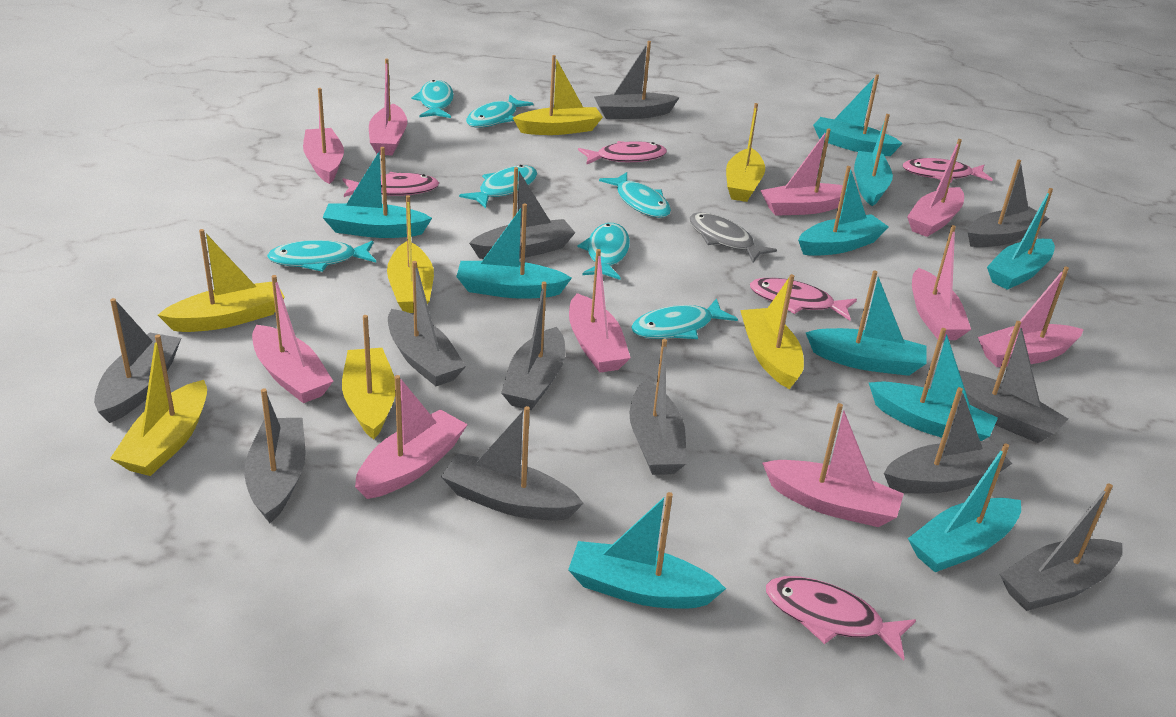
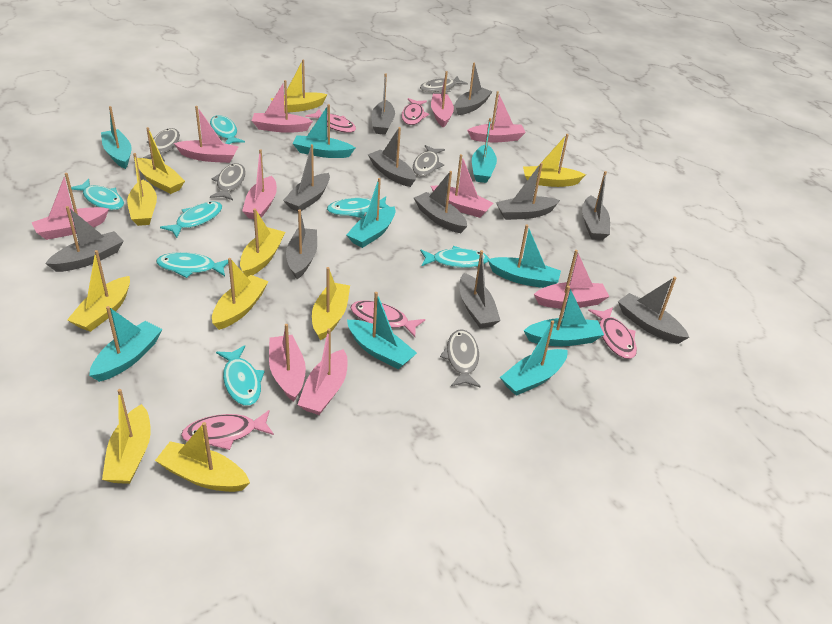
grey boat: 12 -> 11
grey fish: 1 -> 5
turquoise boat: 10 -> 9
yellow boat: 7 -> 10

